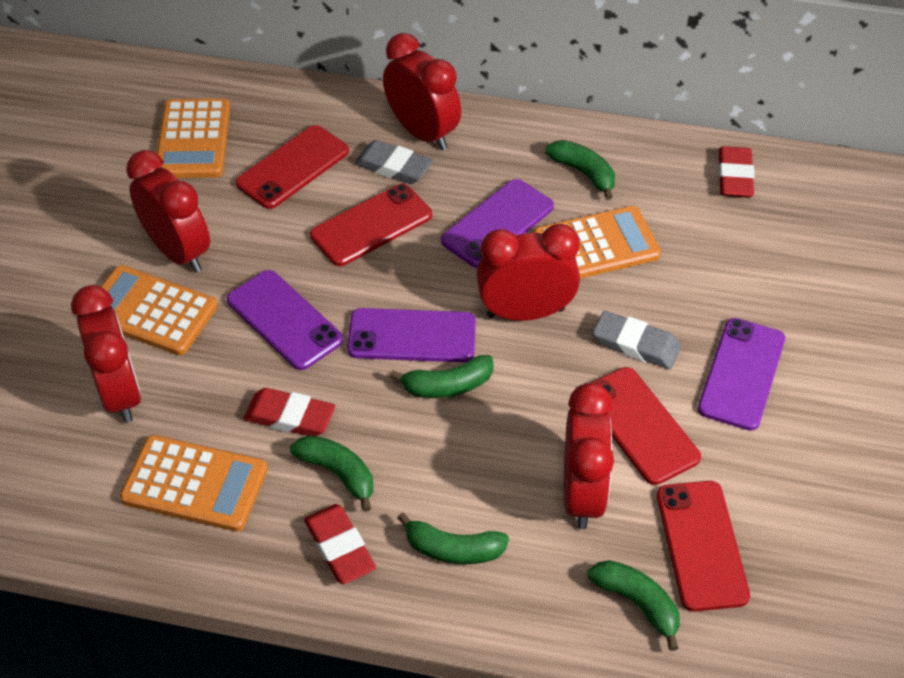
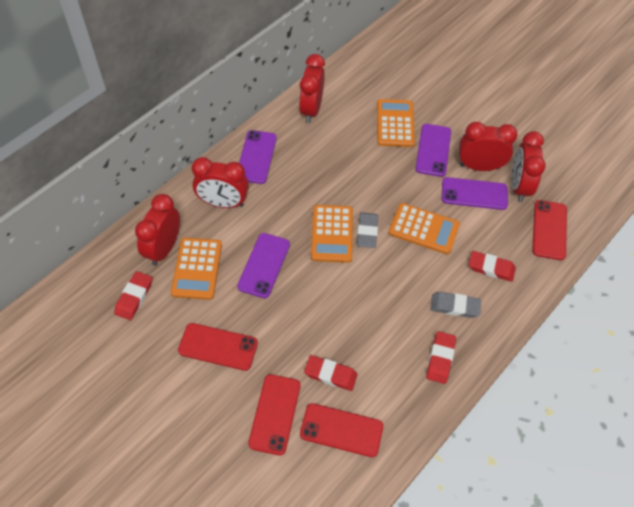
green banana: 5 -> 0
red eraser: 3 -> 4

